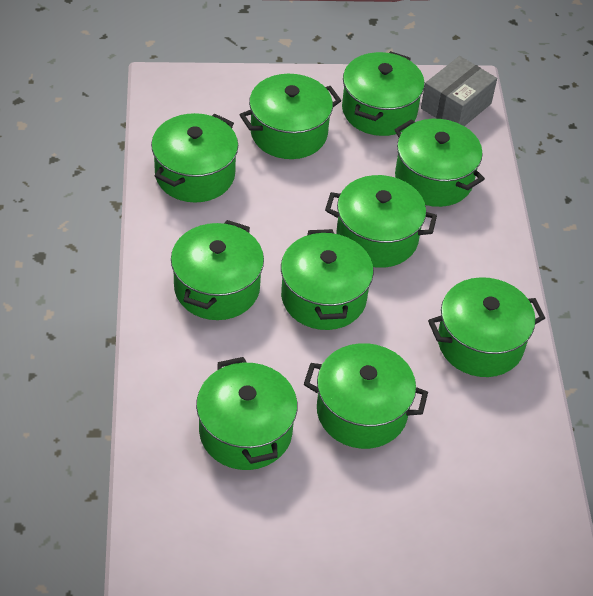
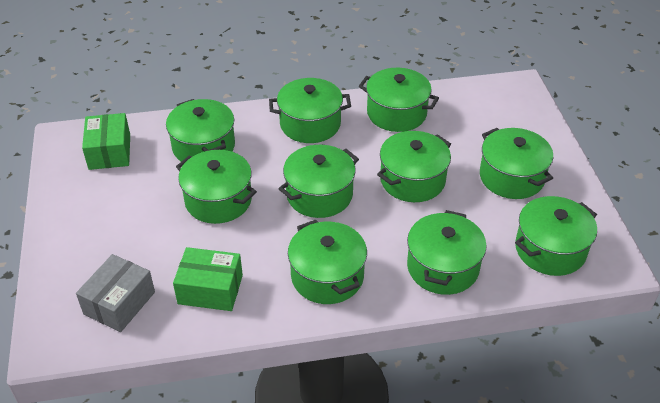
green box: 0 -> 2

